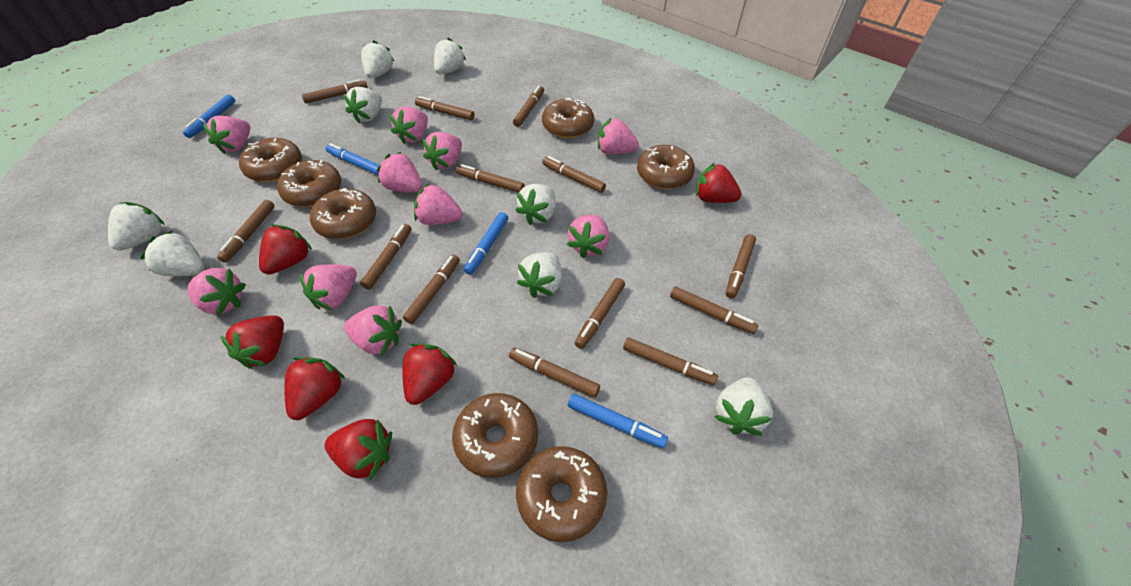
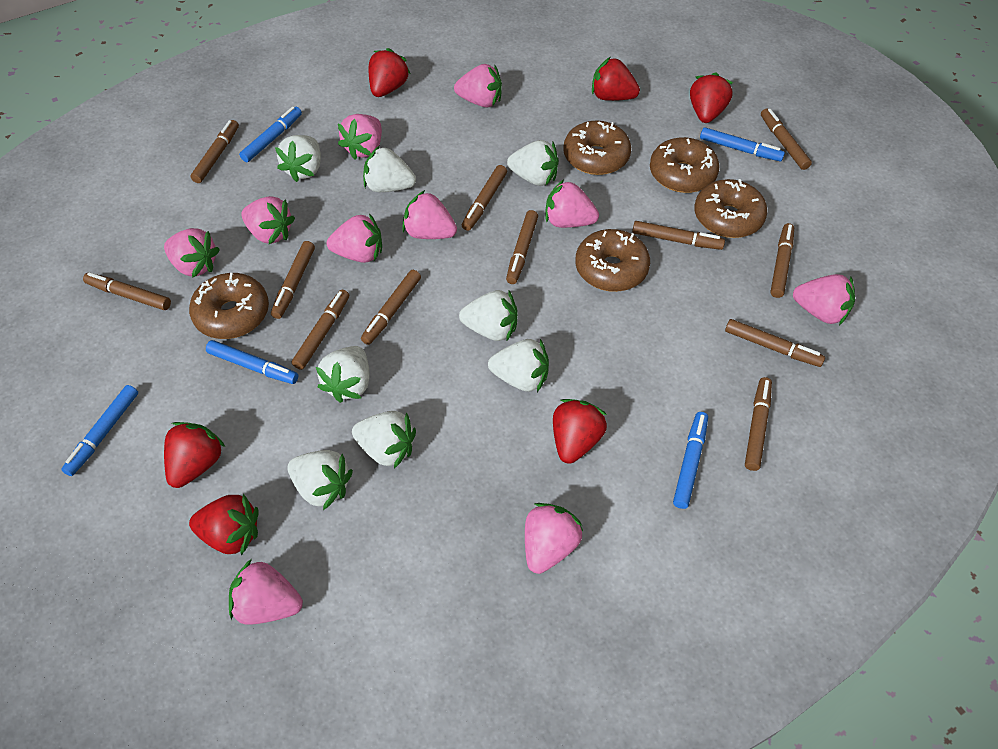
blue marker: 4 -> 5
brown donut: 7 -> 5
brown marker: 13 -> 12

